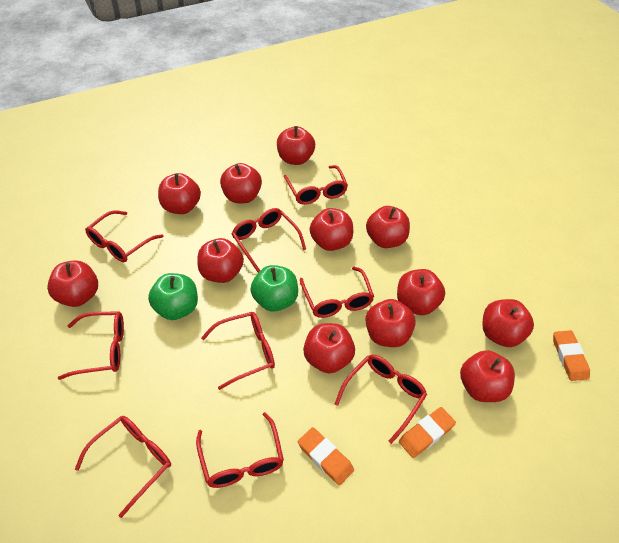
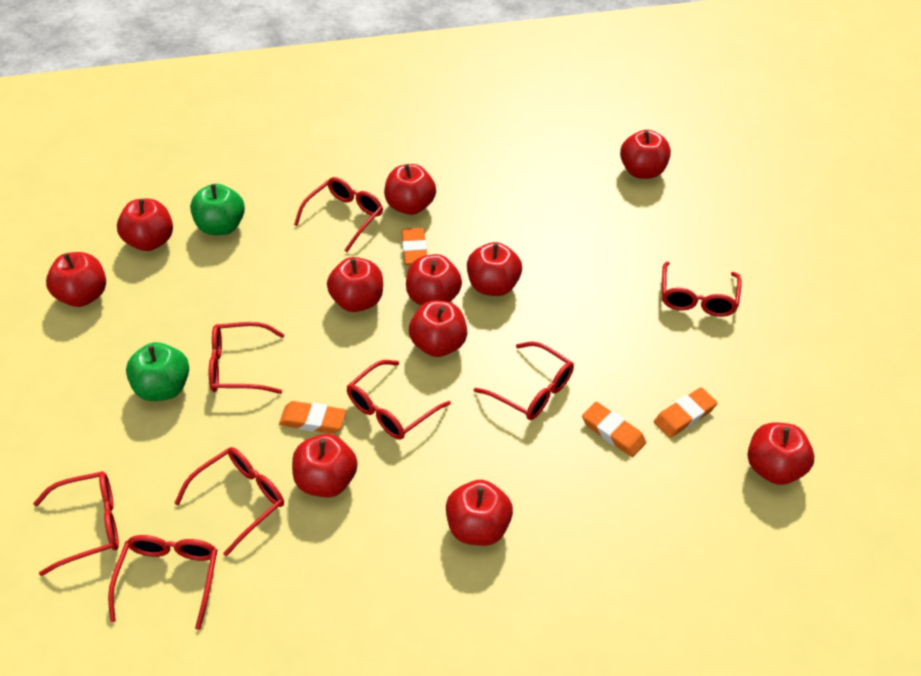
orange eraser: 3 -> 4
red apple: 12 -> 11
red glasses: 9 -> 8

